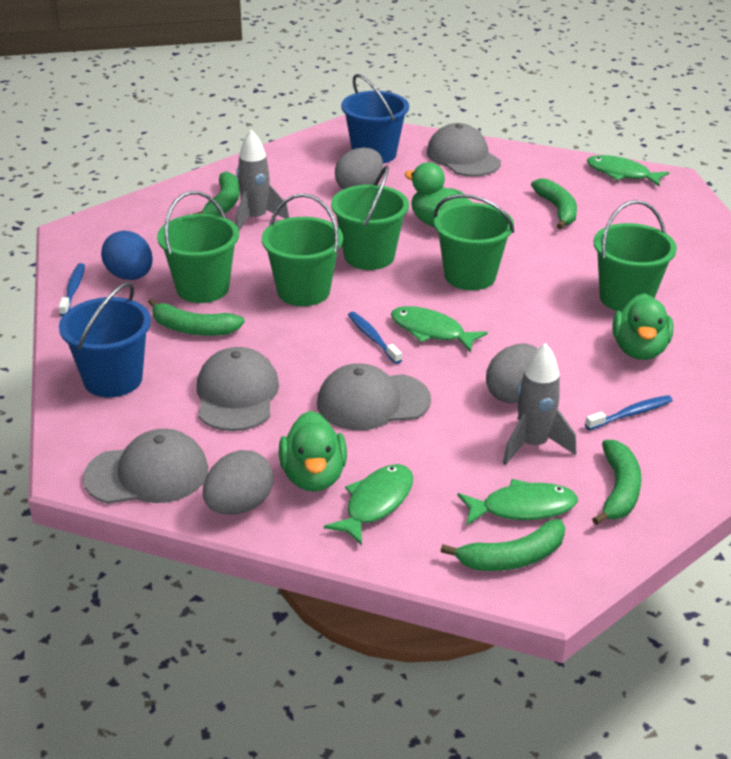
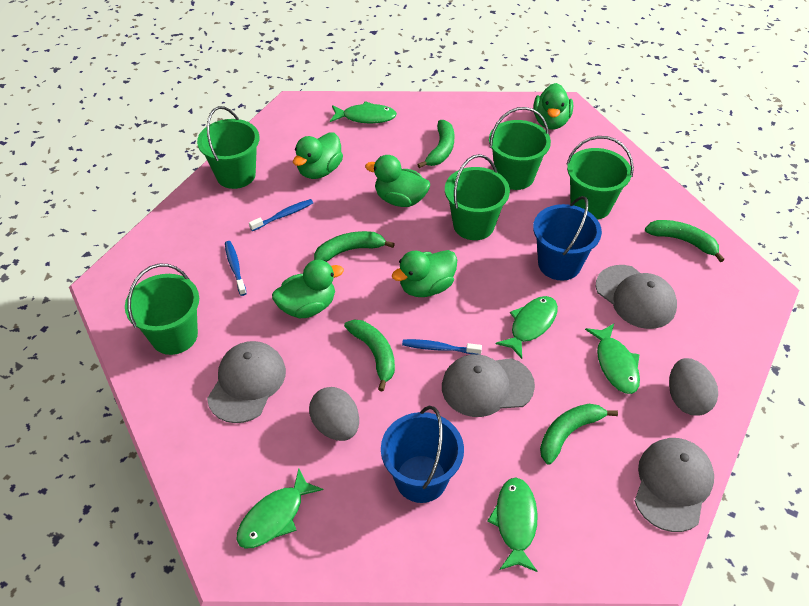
blue egg: 1 -> 0
green duck: 3 -> 5
green fish: 4 -> 5
grey egg: 3 -> 2
grey rocket: 2 -> 0

